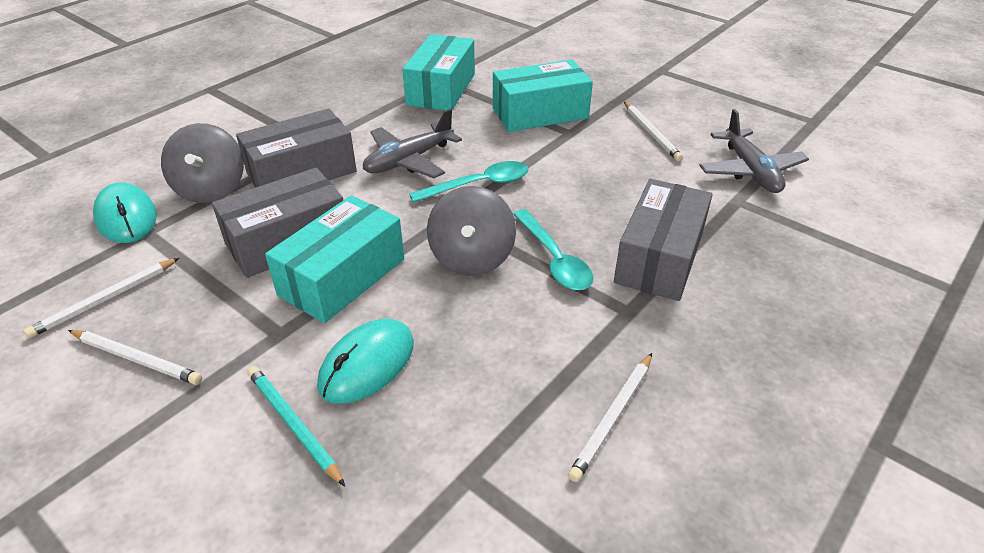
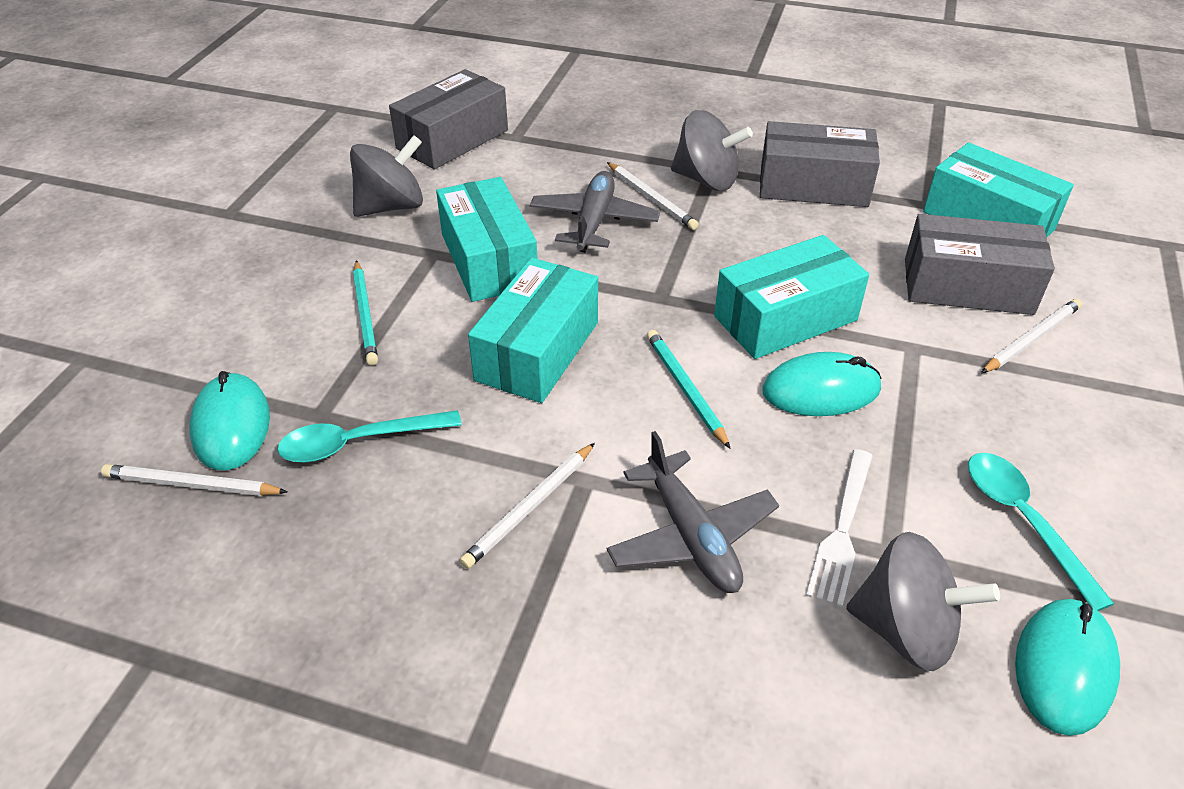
grey spinning top: 2 -> 3
turquoise box: 3 -> 4
turquoise mouse: 2 -> 3
turquoise pencil: 1 -> 2
white fork: 0 -> 1

